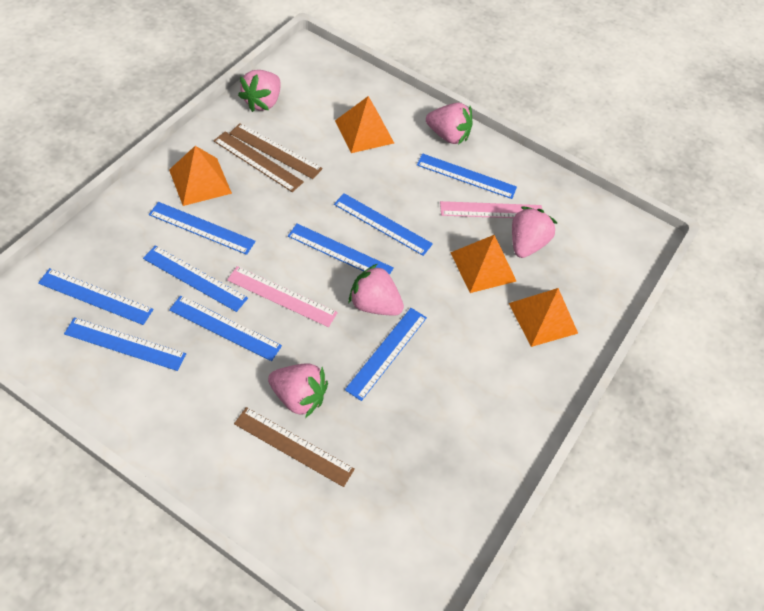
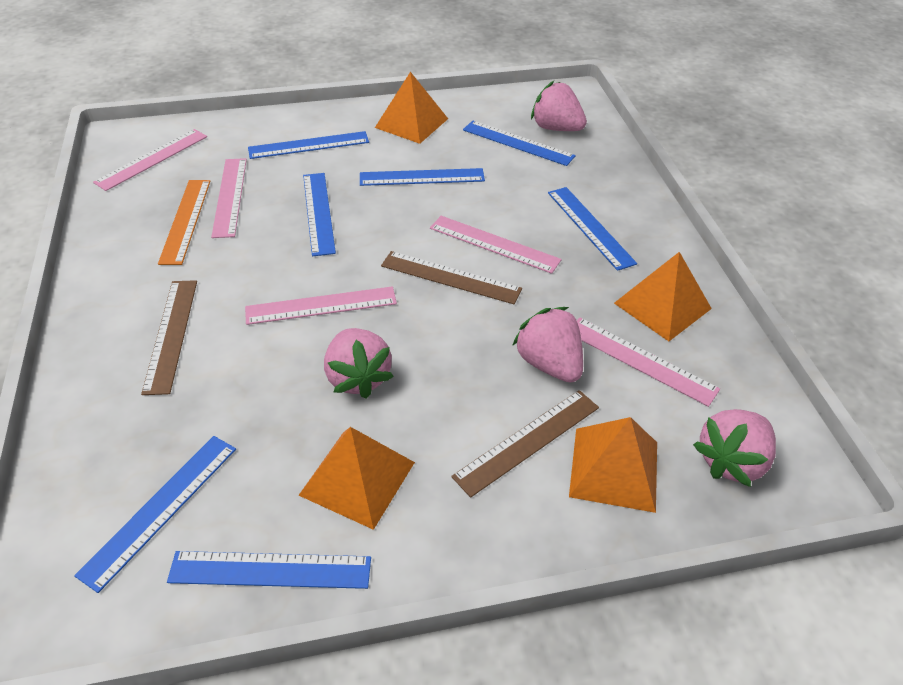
blue ruler: 9 -> 7
orange ruler: 0 -> 1
pink ruler: 2 -> 5
pink strawberry: 5 -> 4

